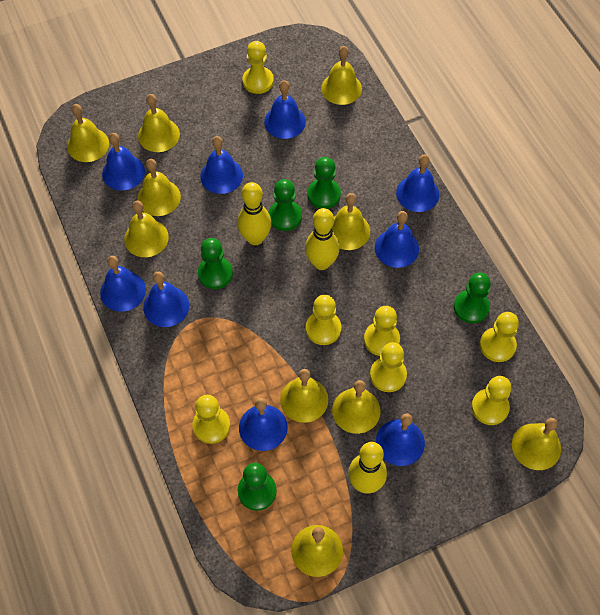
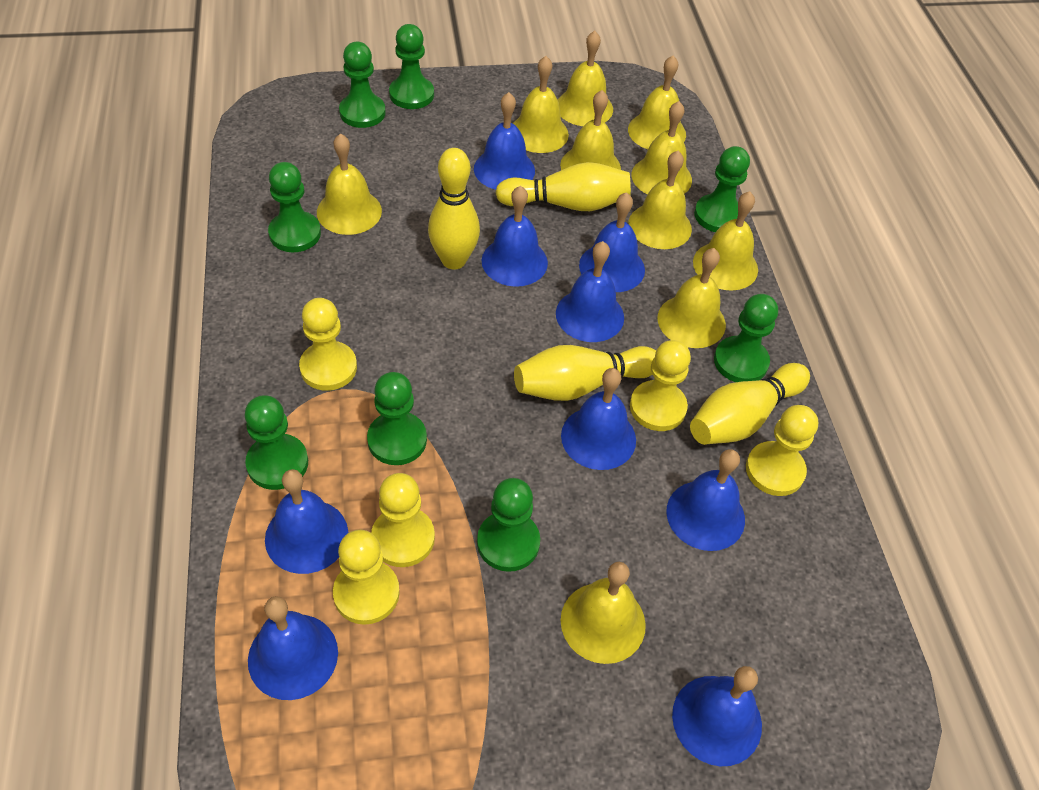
green pawn: 5 -> 8
yellow bowling pin: 3 -> 4
yellow pawn: 7 -> 5

